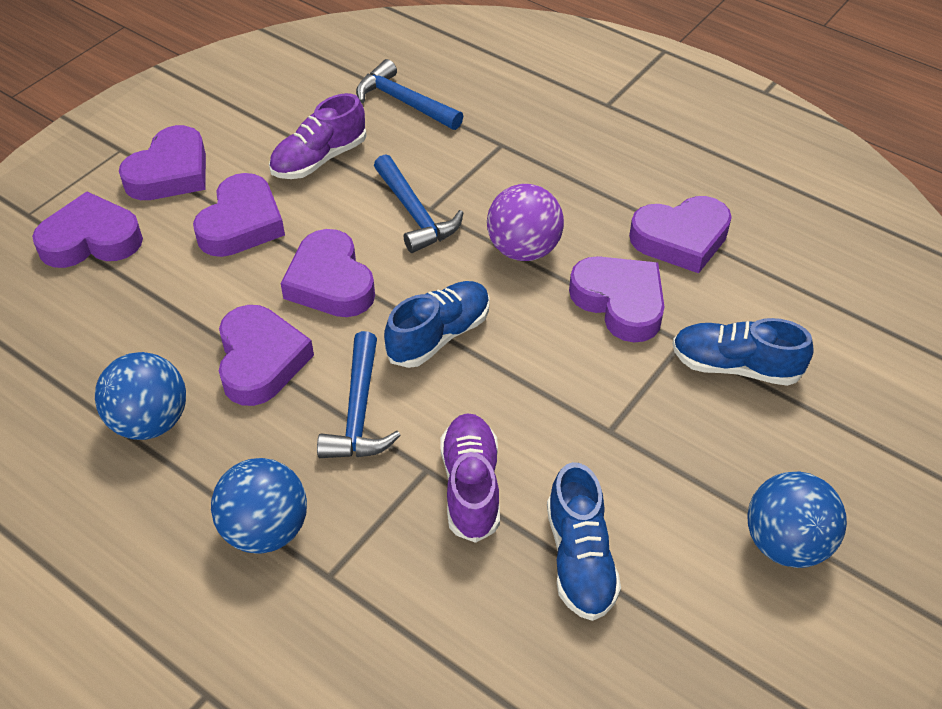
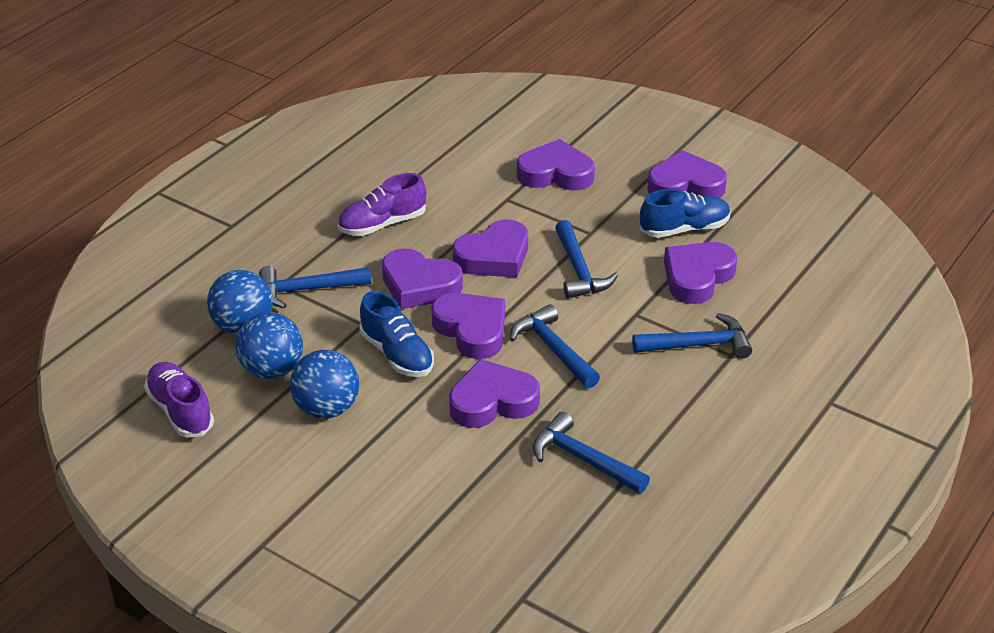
blue hammer: 3 -> 5
blue shoe: 3 -> 2
purple ball: 1 -> 0

